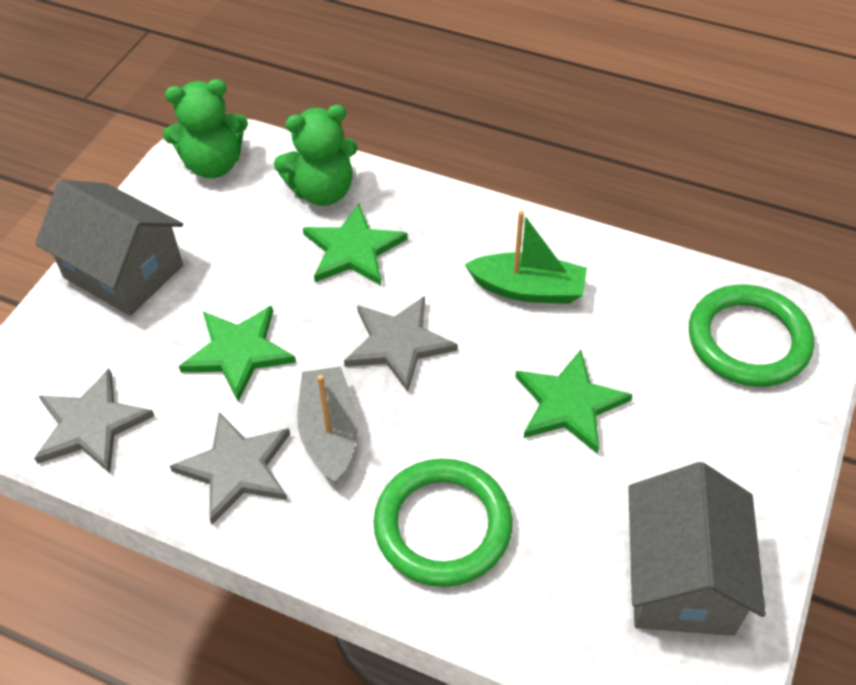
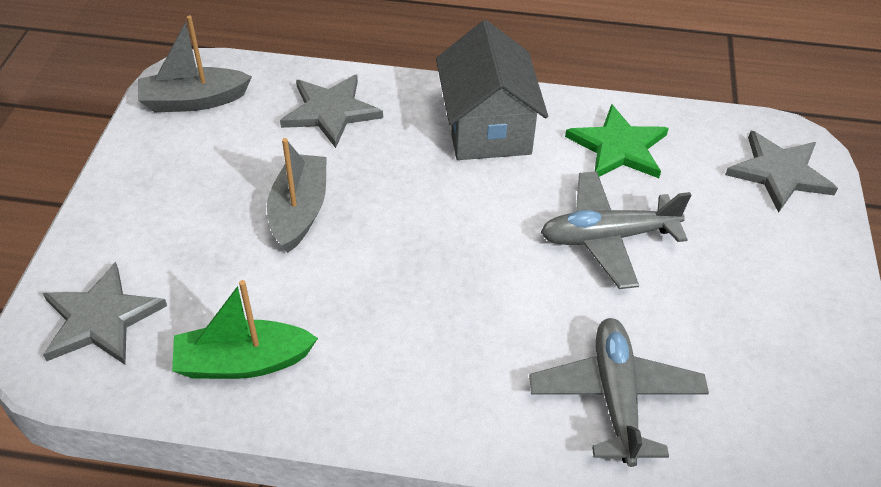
green ring: 2 -> 0
green star: 3 -> 1
green teddy bear: 2 -> 0
grey boat: 1 -> 2
grey house: 2 -> 1
grey plane: 0 -> 2

